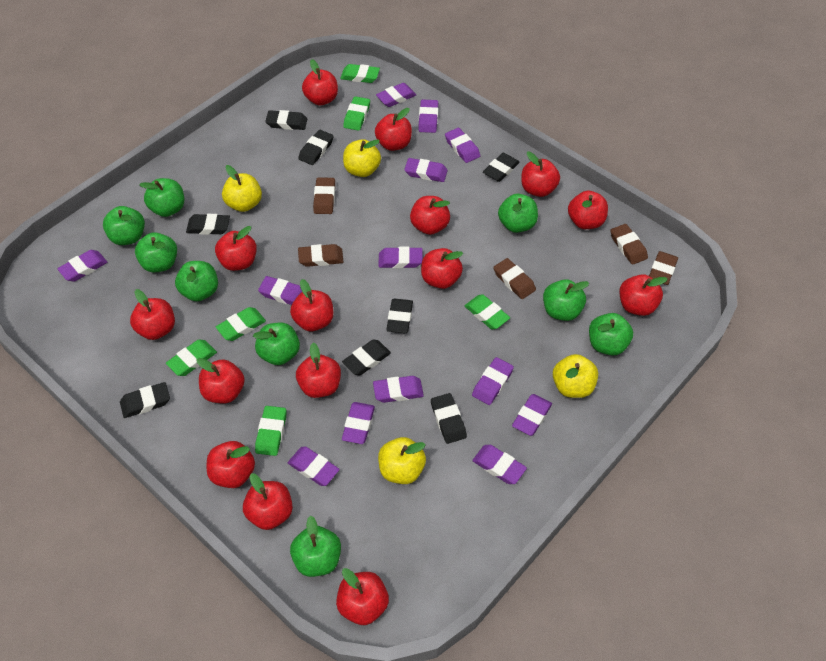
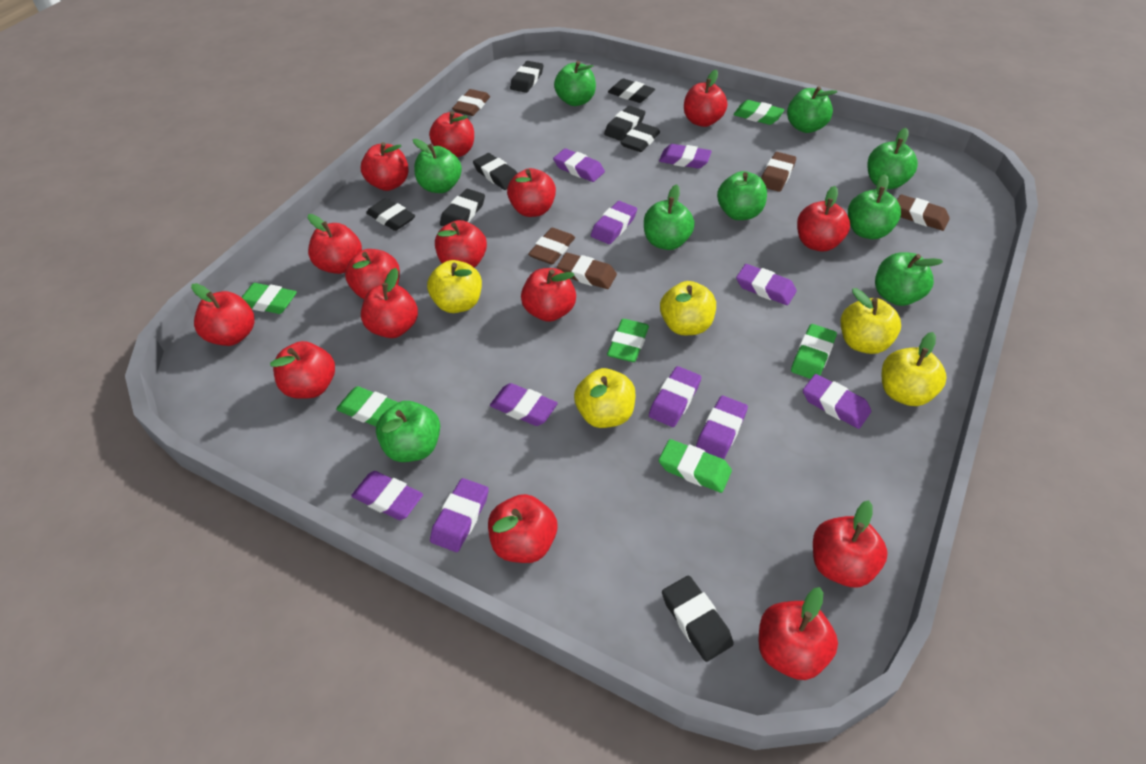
purple eraser: 13 -> 10
yellow apple: 4 -> 5

